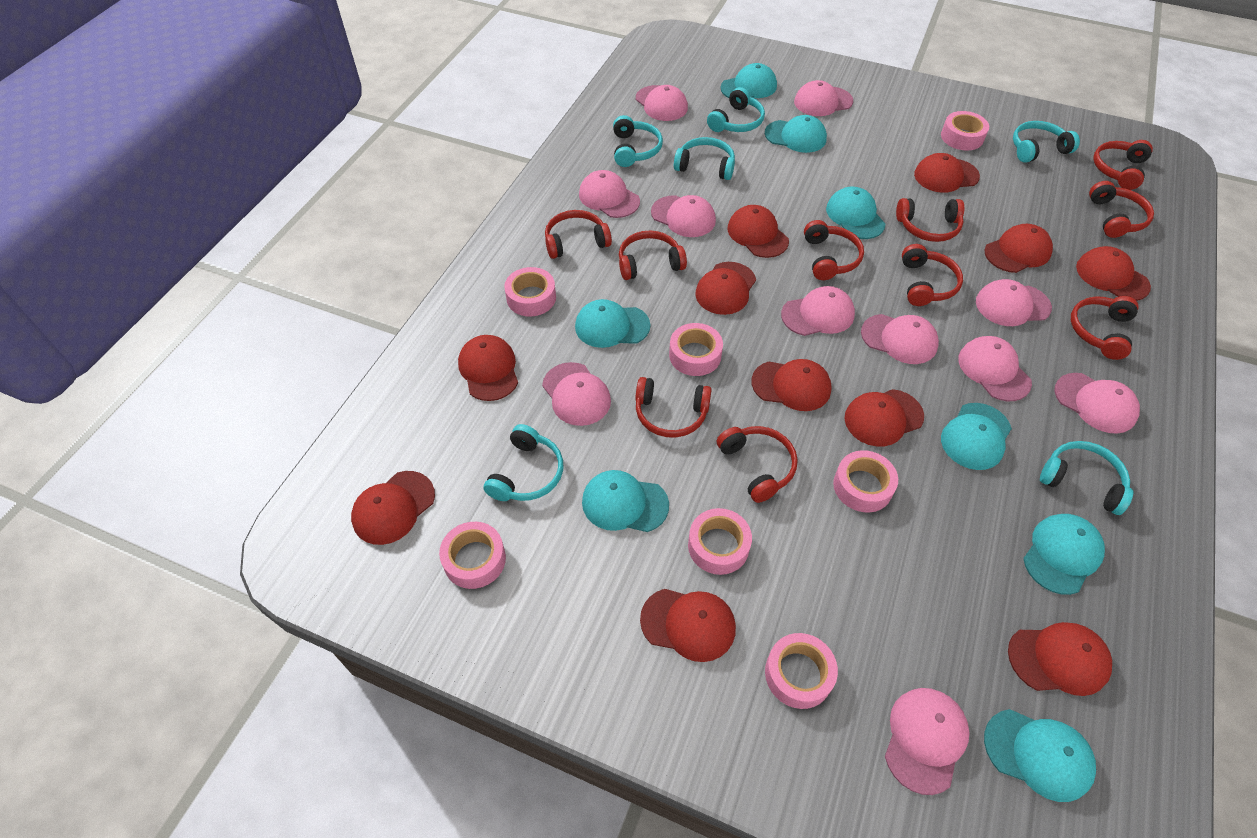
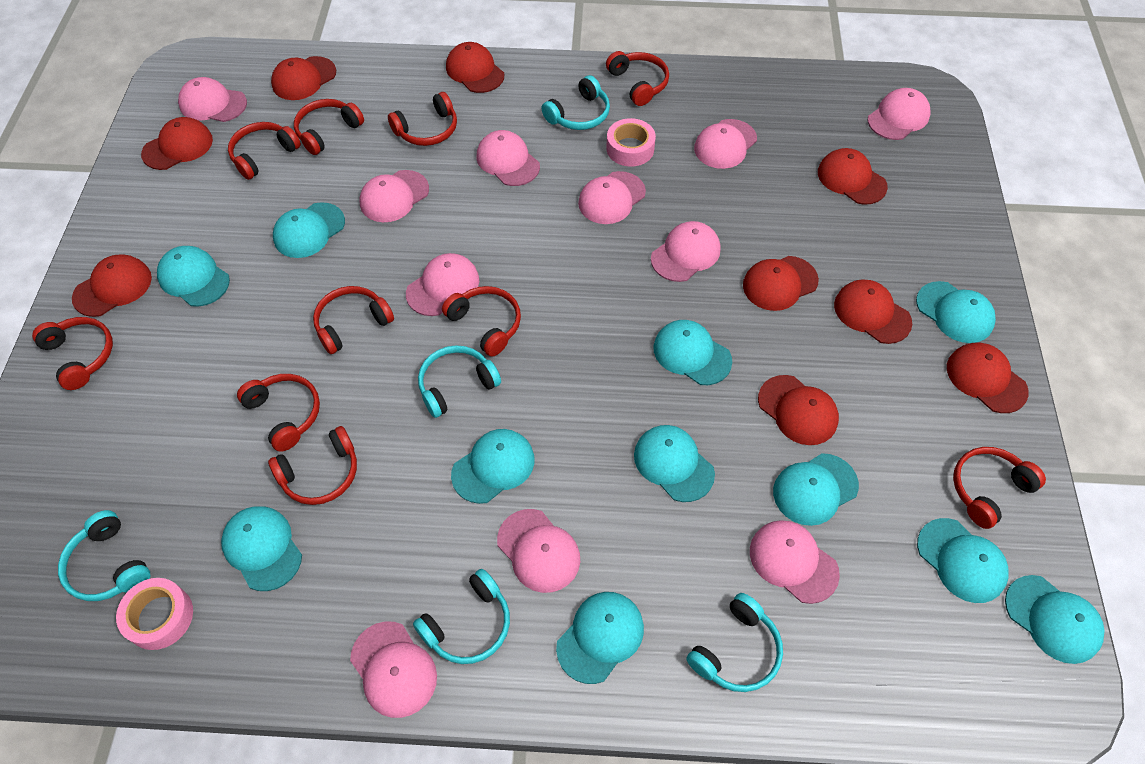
pink tape: 7 -> 2
red cap: 11 -> 9
turquoise cap: 8 -> 11
turquoise headphones: 6 -> 5

